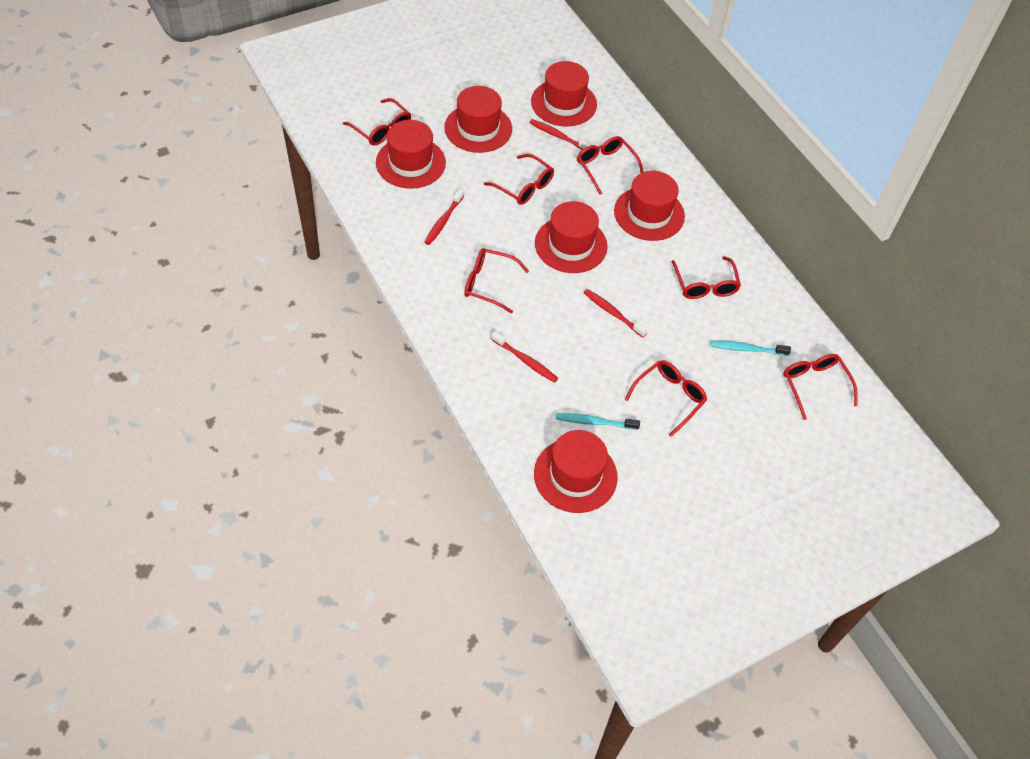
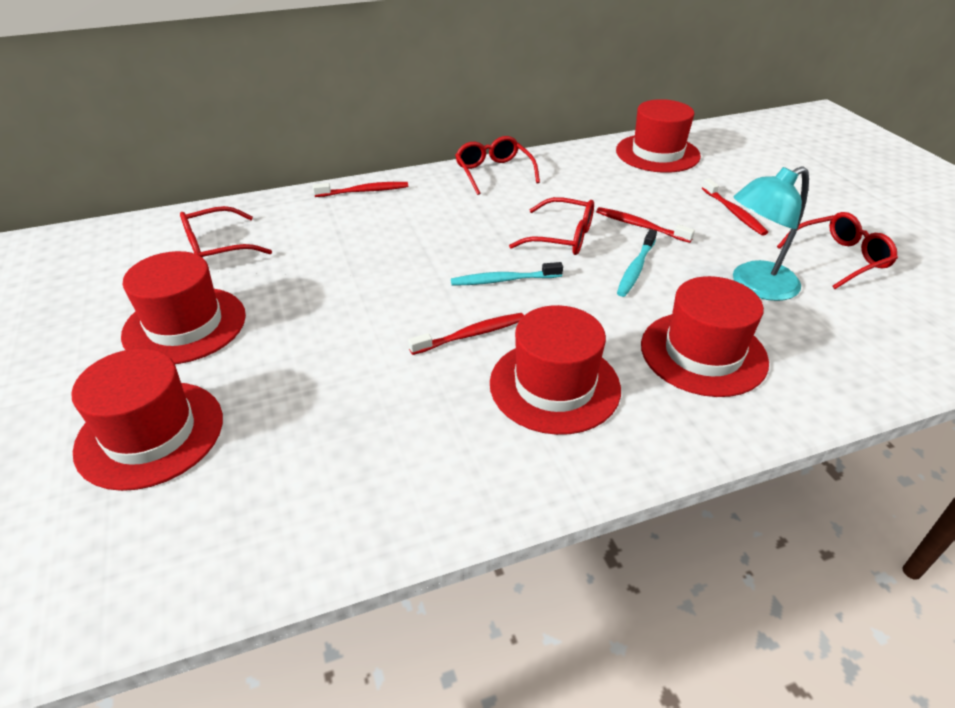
red glasses: 7 -> 4
red hat: 6 -> 5
turquoise lamp: 0 -> 1

